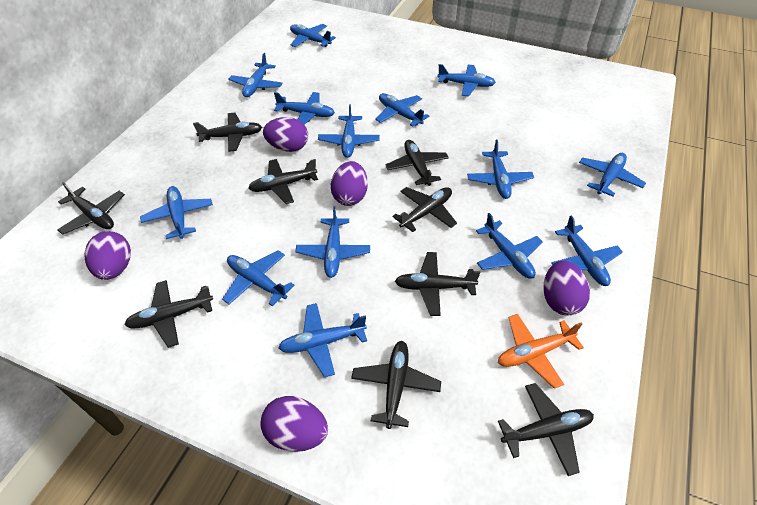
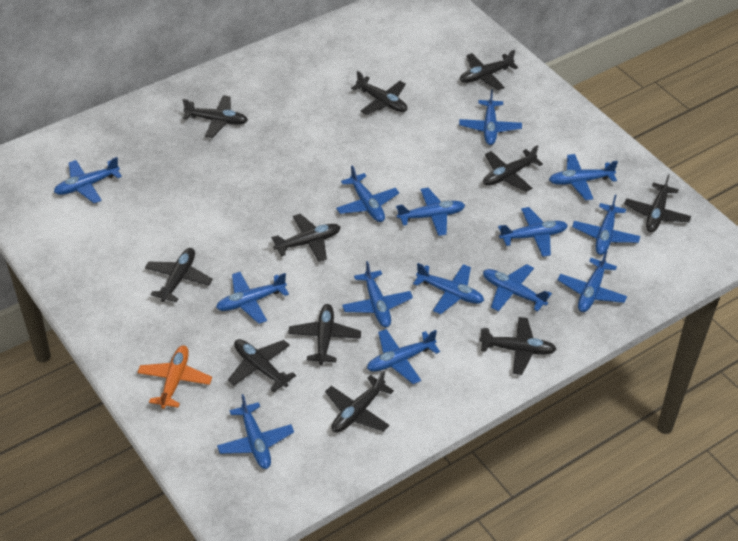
black plane: 9 -> 11
purple egg: 5 -> 0

